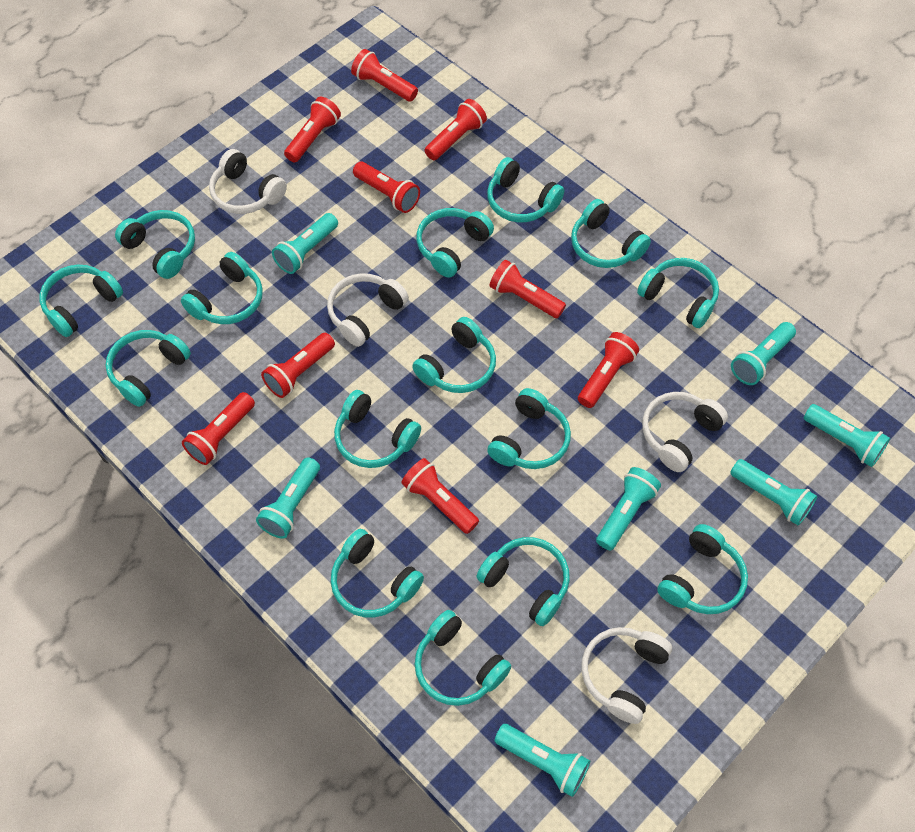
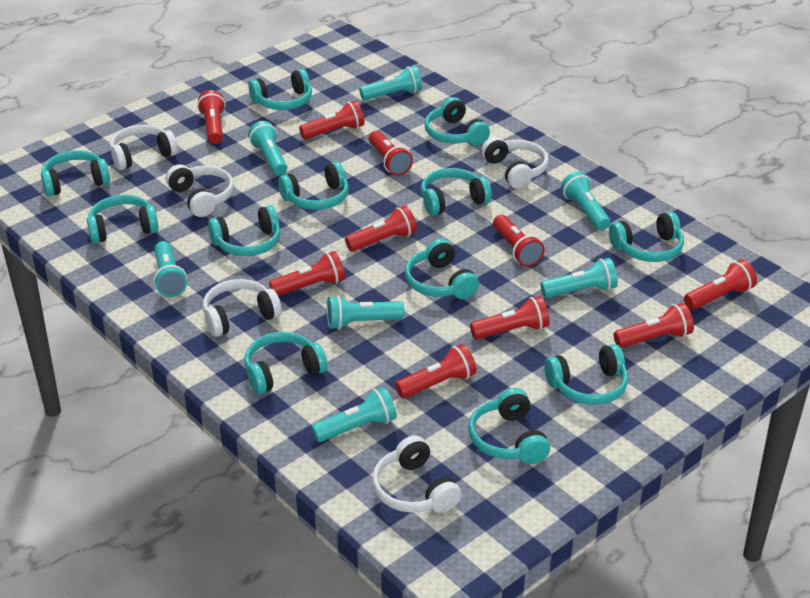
red flashlight: 9 -> 10
turquoise headphones: 15 -> 12
white headphones: 4 -> 5

